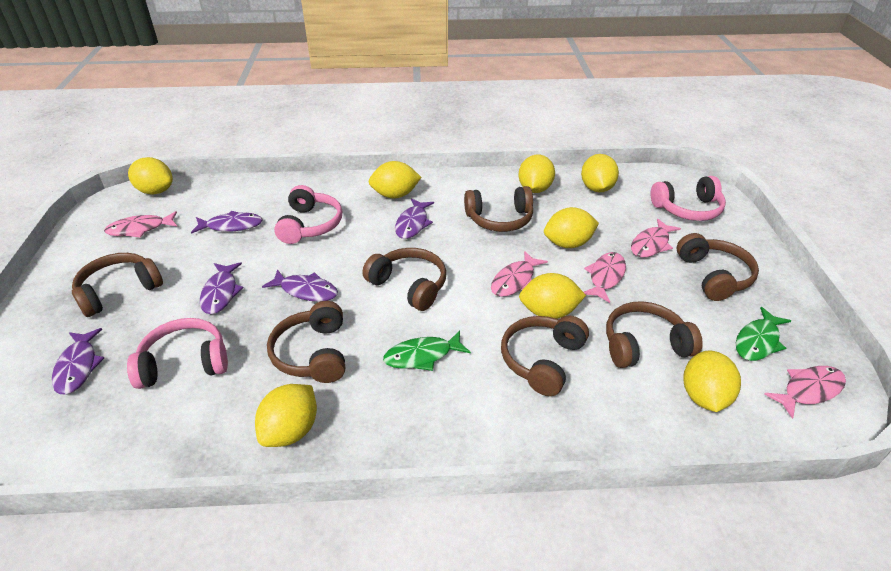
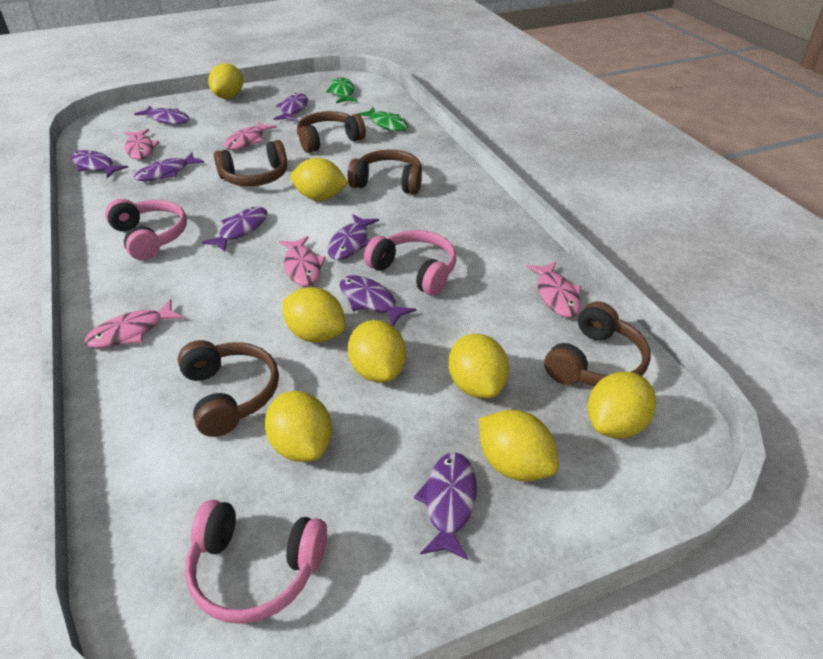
brown headphones: 7 -> 5
purple fish: 5 -> 8

